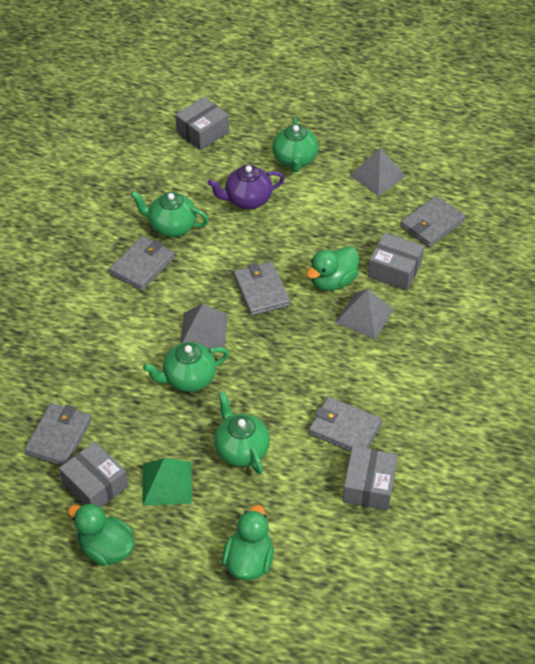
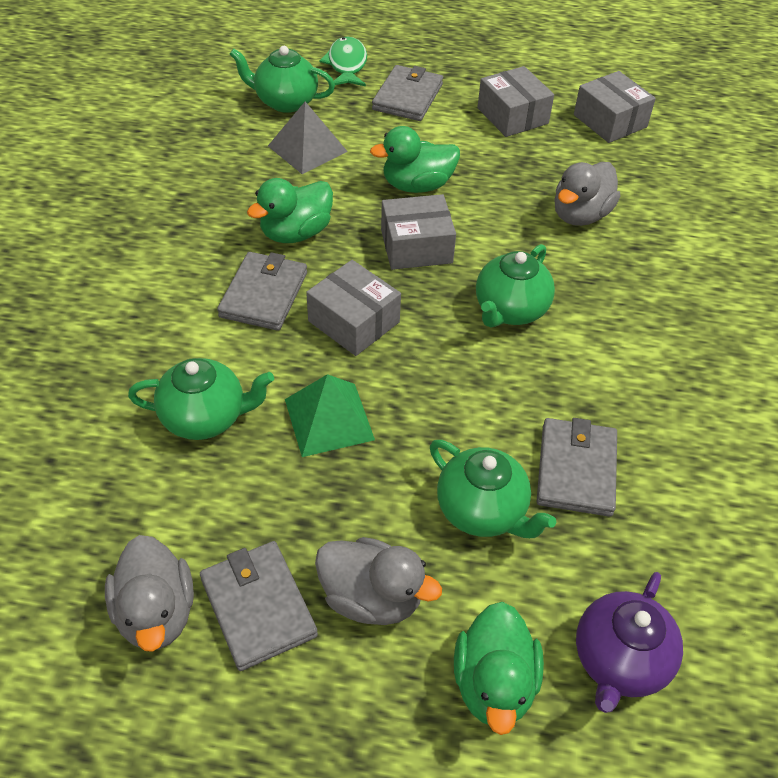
green fish: 0 -> 1
grey duck: 0 -> 3
grey pyramid: 3 -> 1
grey wallet: 5 -> 4

